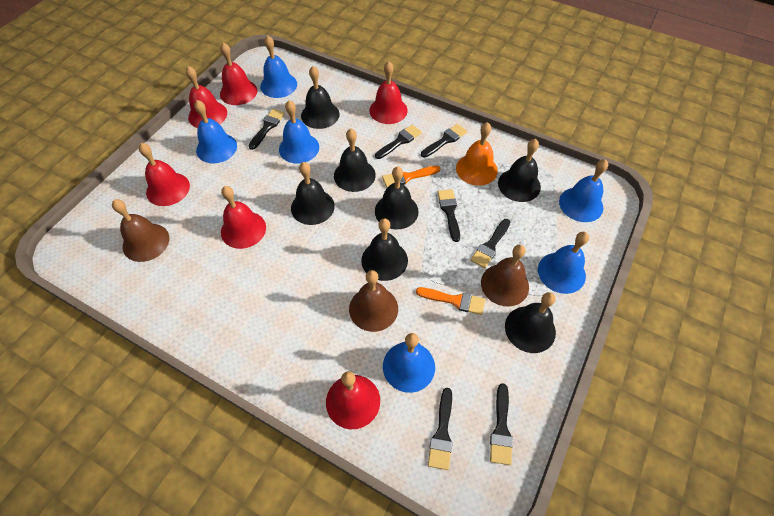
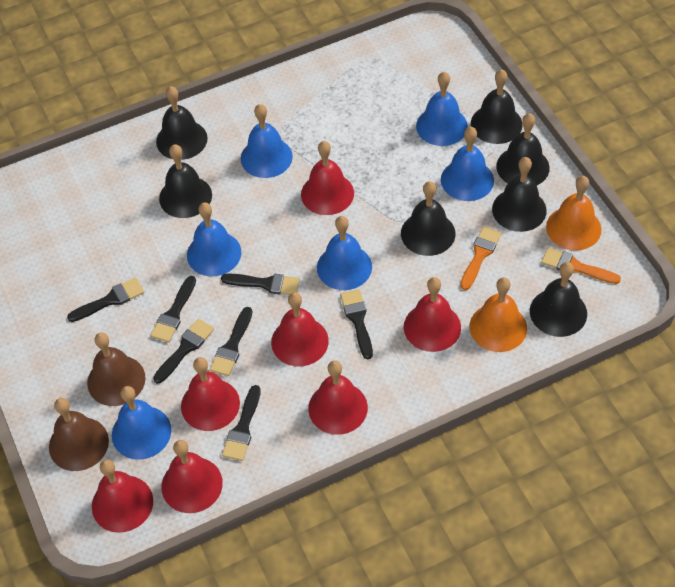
brown bell: 3 -> 2
orange bell: 1 -> 2
red bell: 6 -> 7

